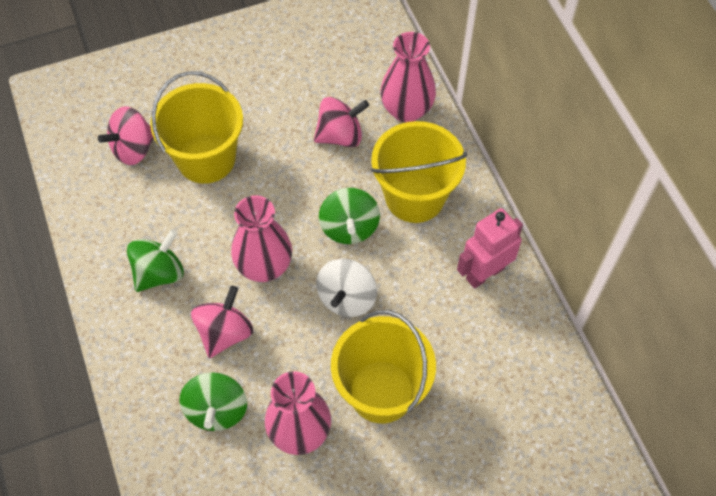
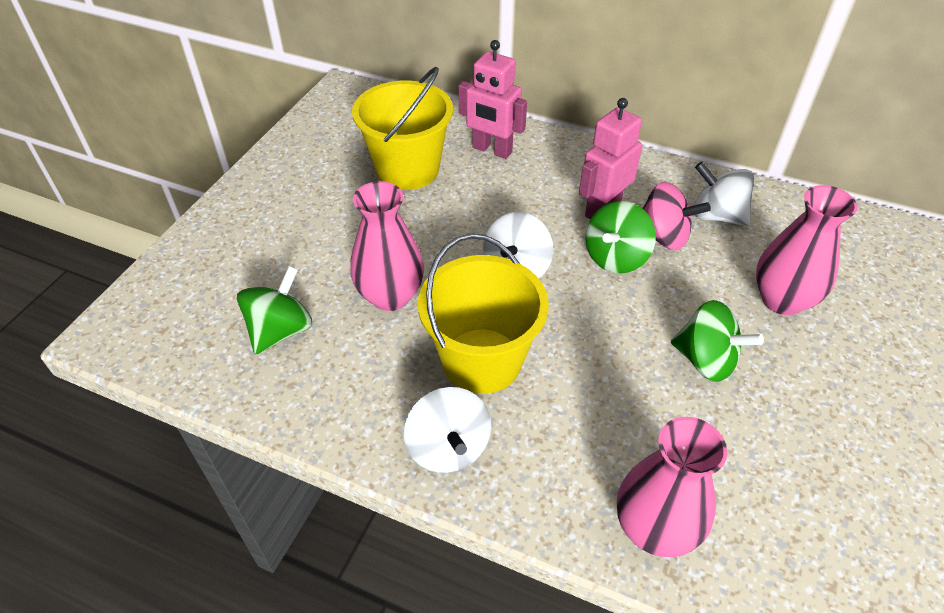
pink robot: 1 -> 2
pink spinning top: 3 -> 1
white spinning top: 1 -> 3
yellow bucket: 3 -> 2

